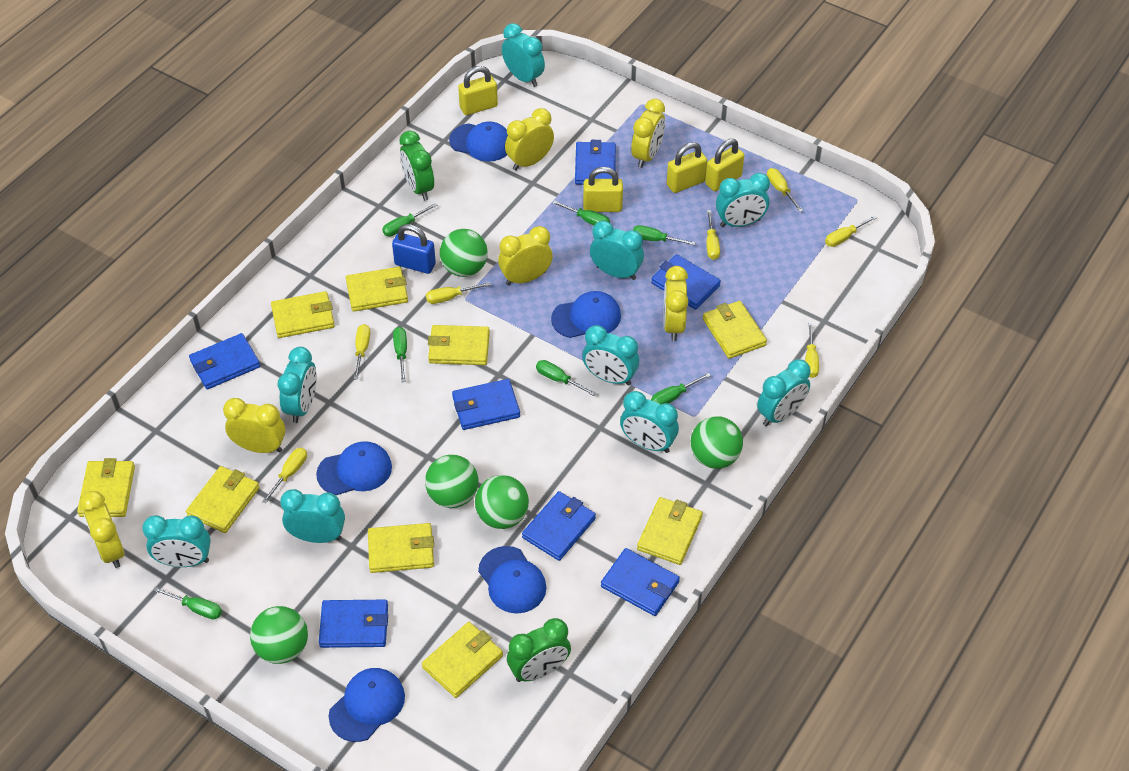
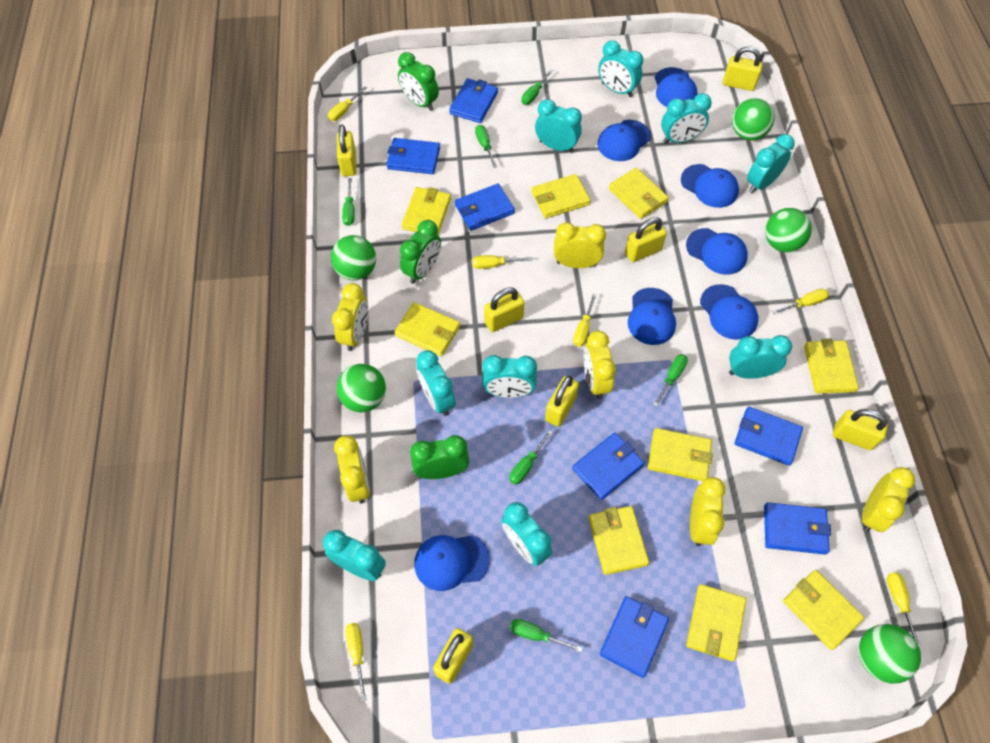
blue cap: 5 -> 7
blue padlock: 1 -> 0
green clock: 2 -> 3
green screwdriver: 7 -> 6
yellow padlock: 4 -> 7
yellow screwdriver: 7 -> 6

